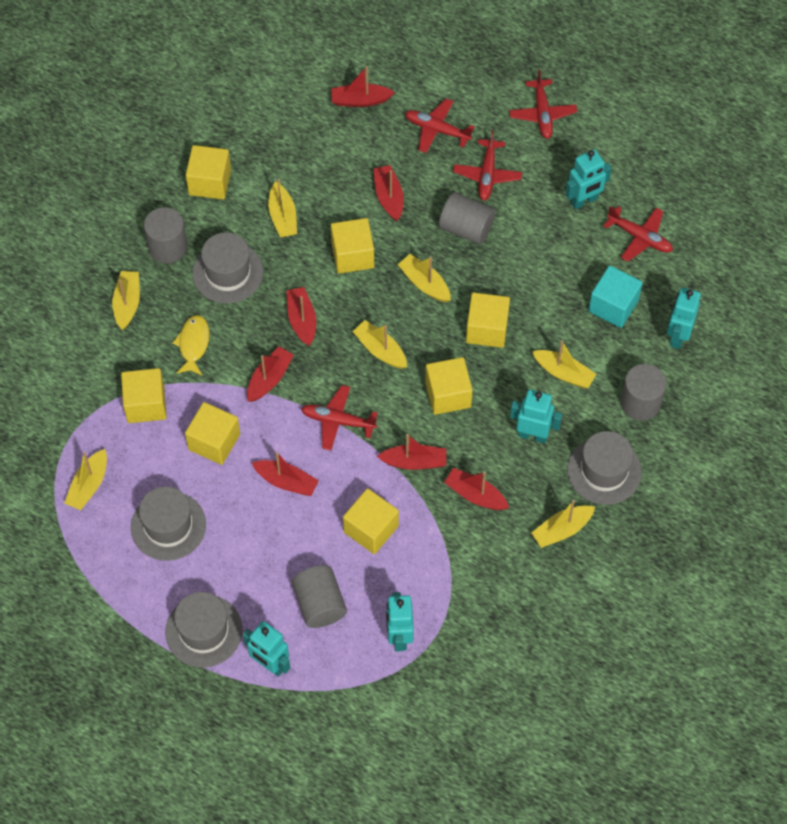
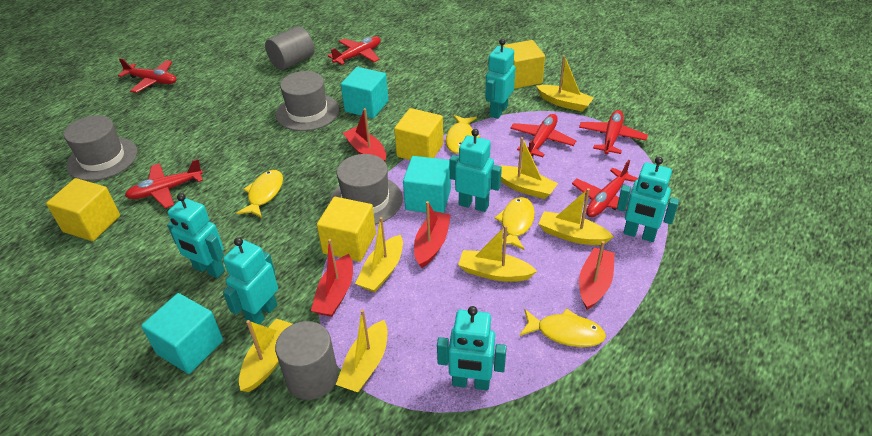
grey cylinder: 4 -> 2
grey hat: 4 -> 3
red boat: 7 -> 4
red plane: 5 -> 6
turquoise cube: 1 -> 3
turquoise robot: 5 -> 6
yellow cube: 7 -> 4
yellow fish: 1 -> 4

